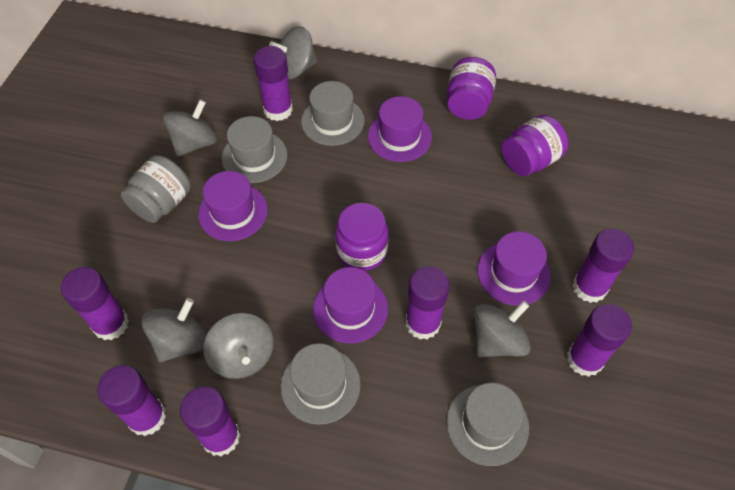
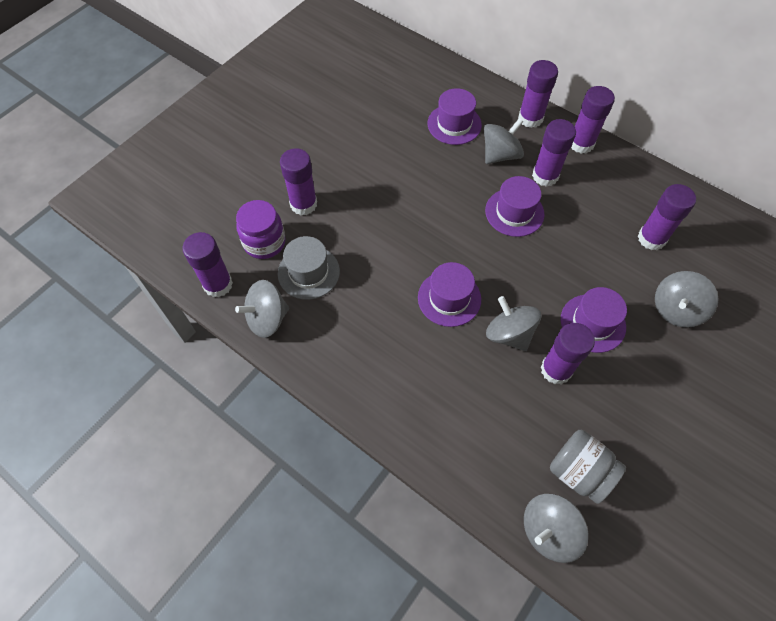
grey hat: 4 -> 1
purple jar: 3 -> 1

